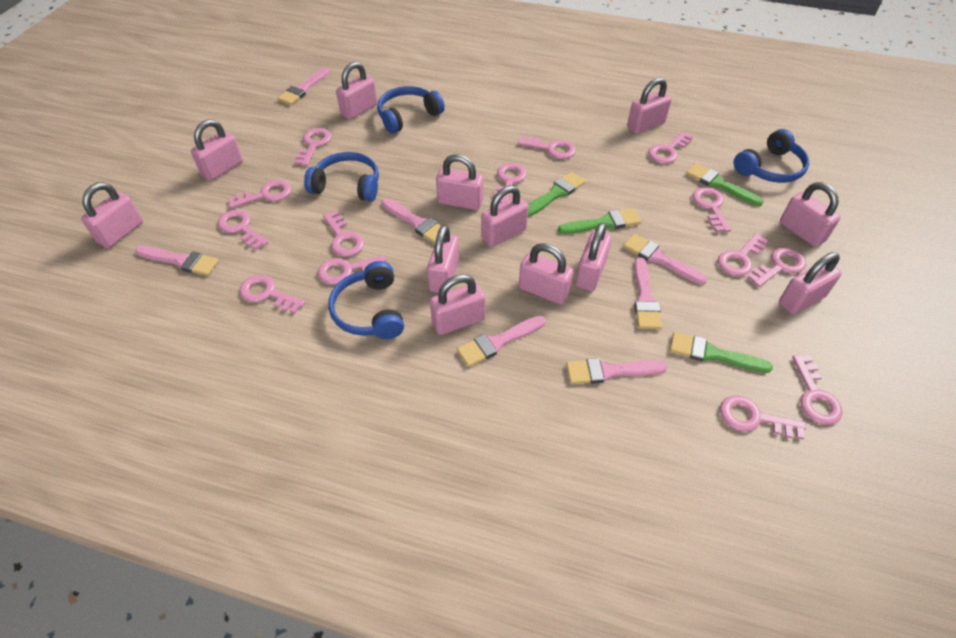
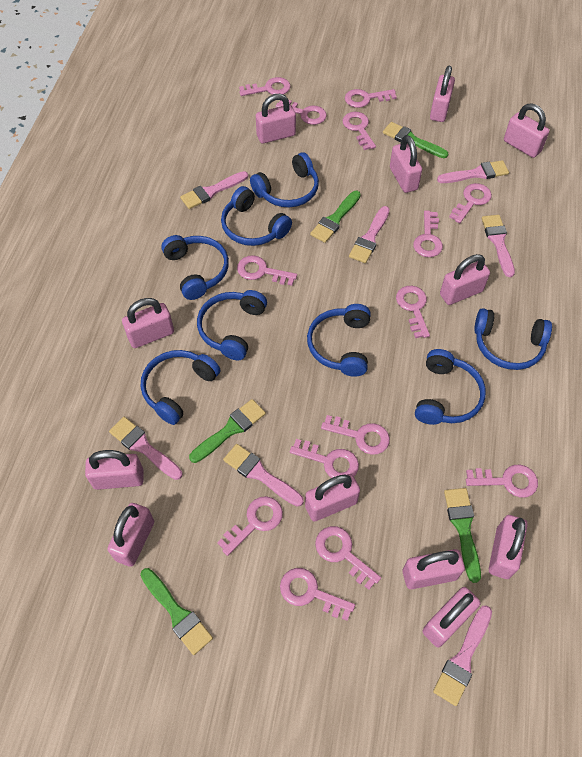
blue headphones: 4 -> 8
green brush: 4 -> 5

